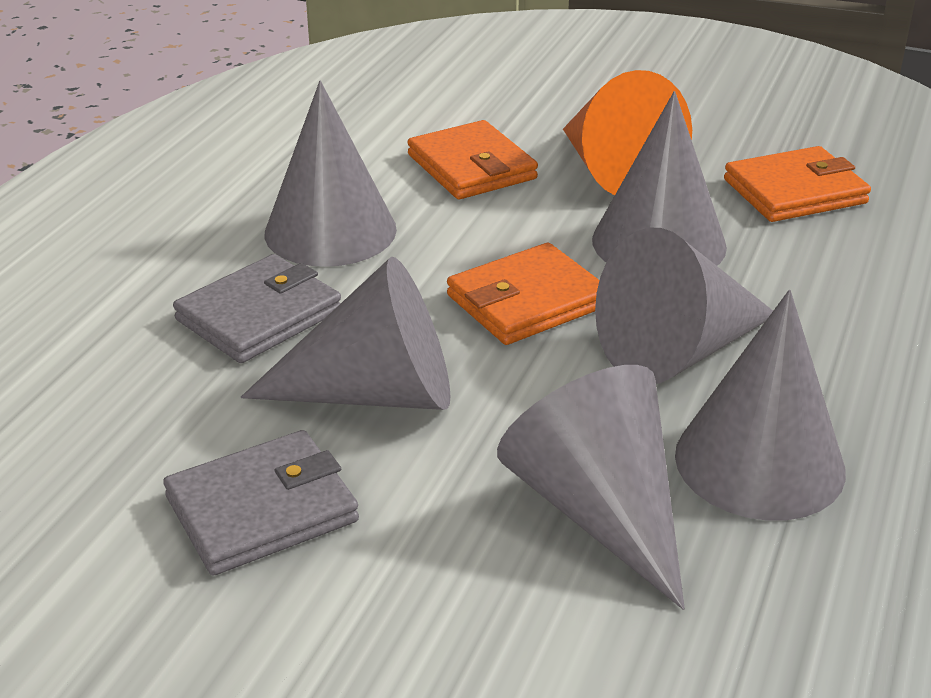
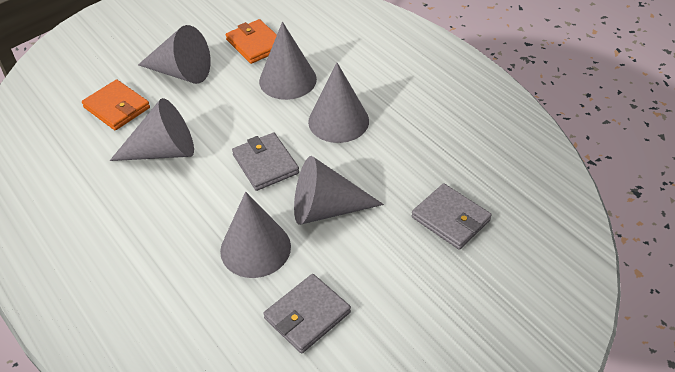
grey wallet: 2 -> 3
orange cone: 1 -> 0
orange wallet: 3 -> 2

